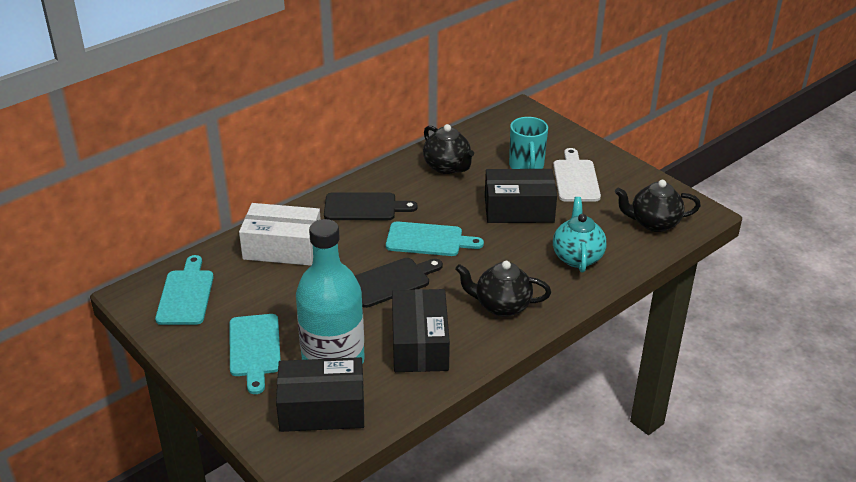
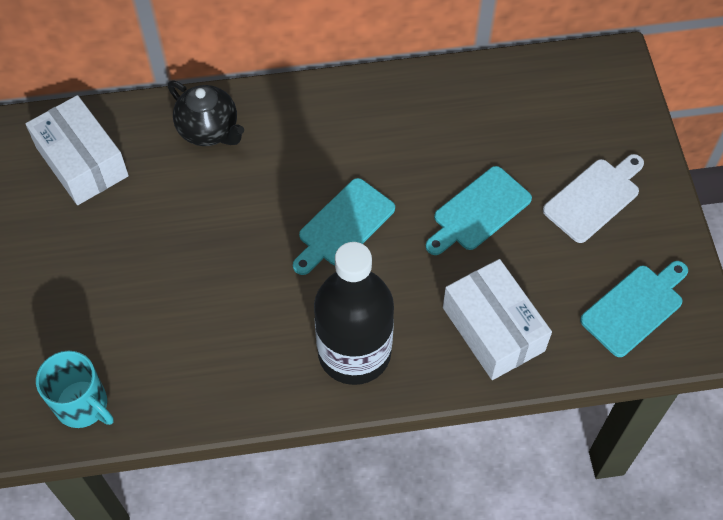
black bottle: 0 -> 1
black box: 3 -> 0
black cutting board: 2 -> 0
black teapot: 3 -> 1
turquoise bottle: 1 -> 0
turquoise teapot: 1 -> 0
white box: 1 -> 2

